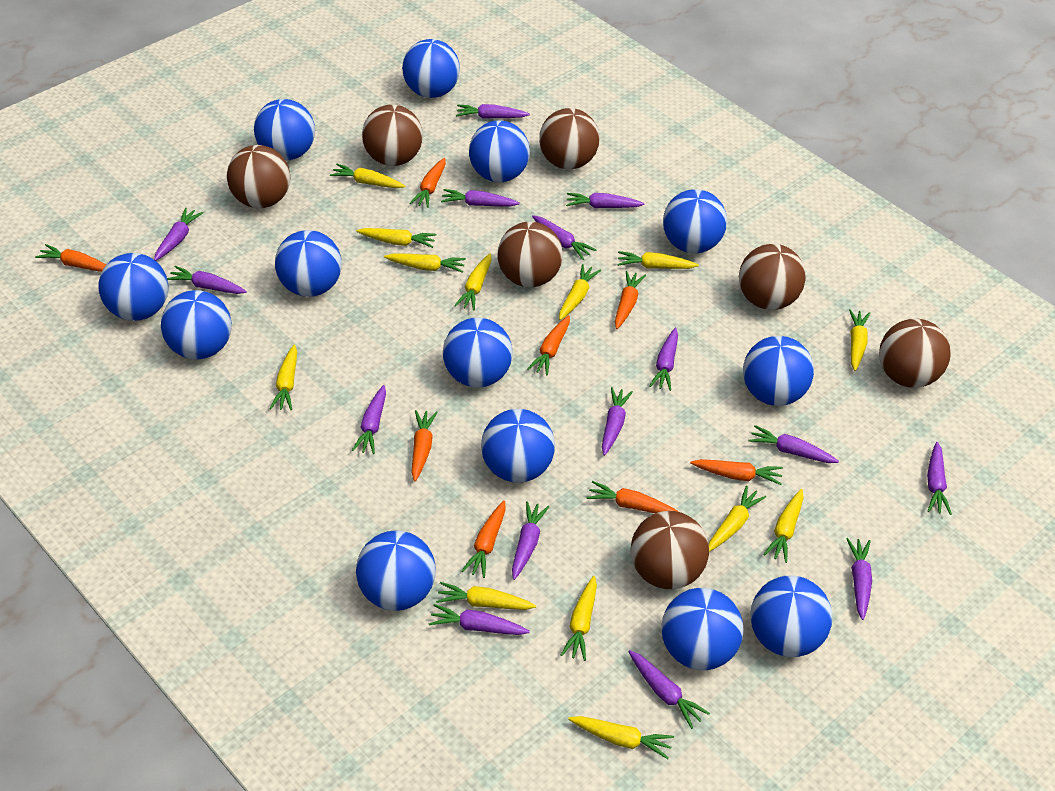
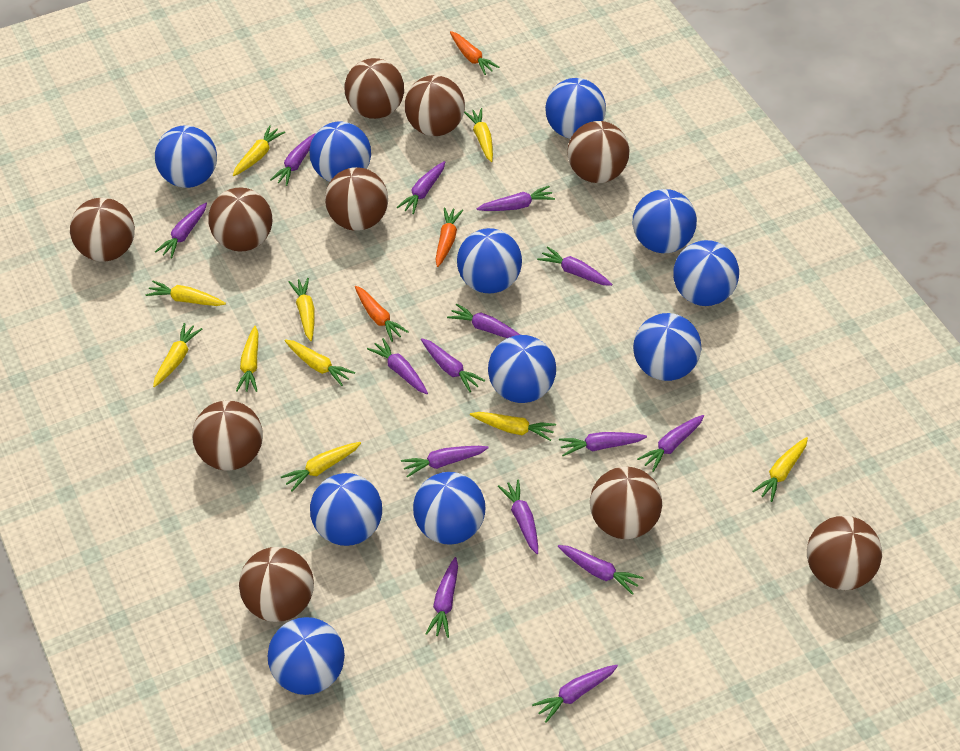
blue ball: 13 -> 11
brown ball: 7 -> 10
orange carrot: 8 -> 3
yellow carrot: 13 -> 10

